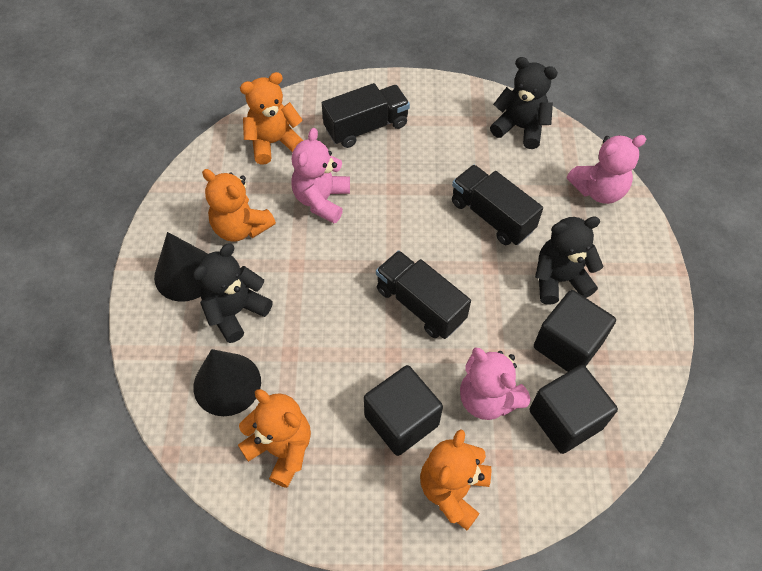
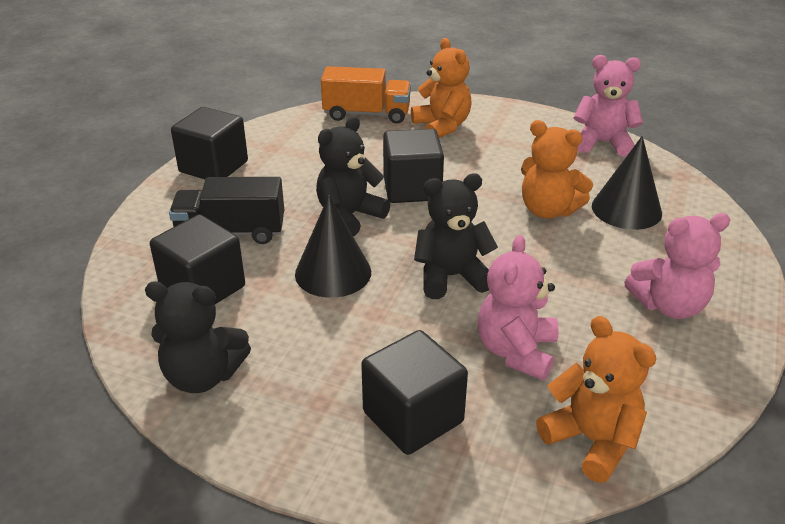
black cube: 3 -> 4
black truck: 3 -> 1
orange teddy bear: 4 -> 3
orange truck: 0 -> 1

